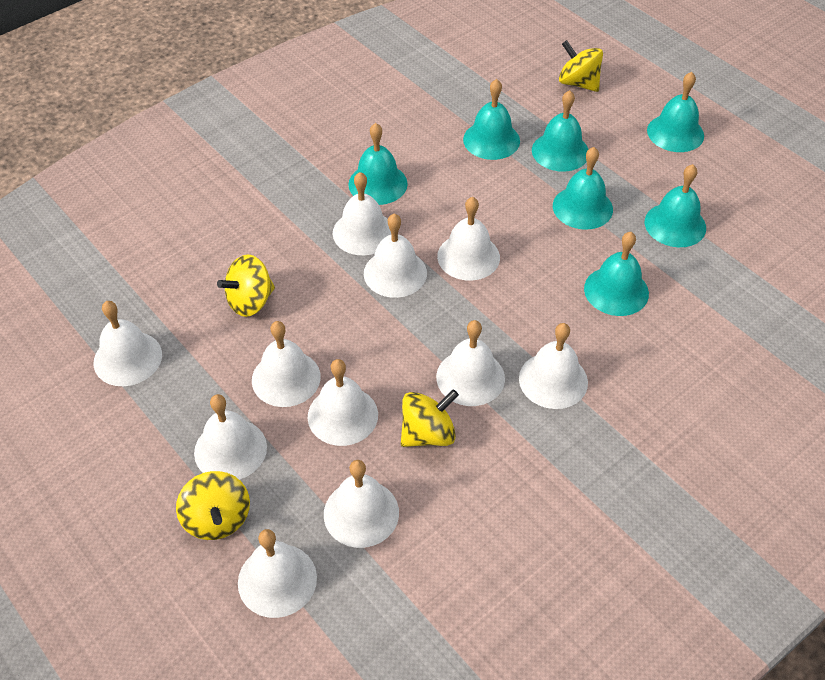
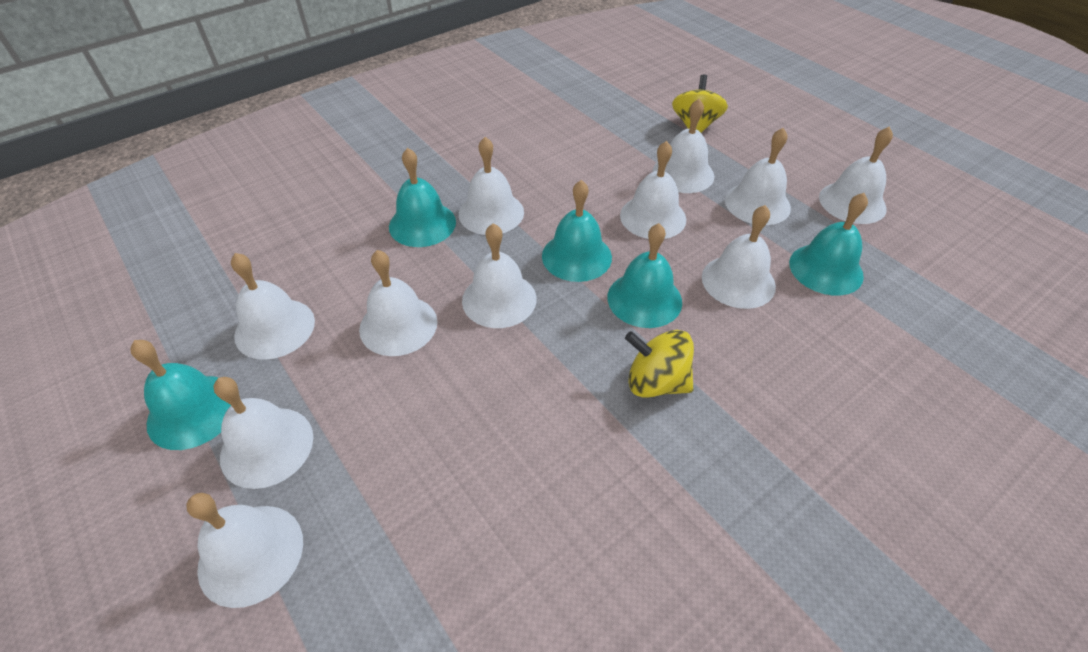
turquoise bell: 7 -> 5
yellow spinning top: 4 -> 2

